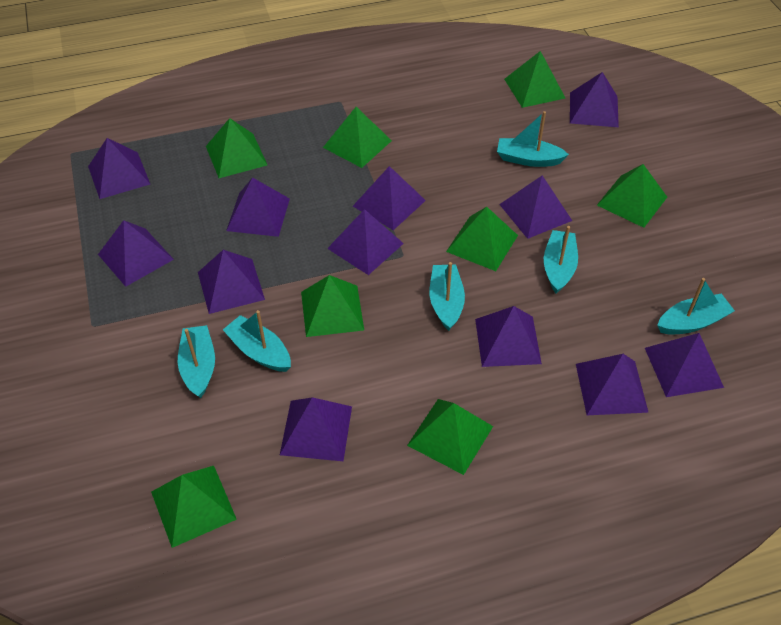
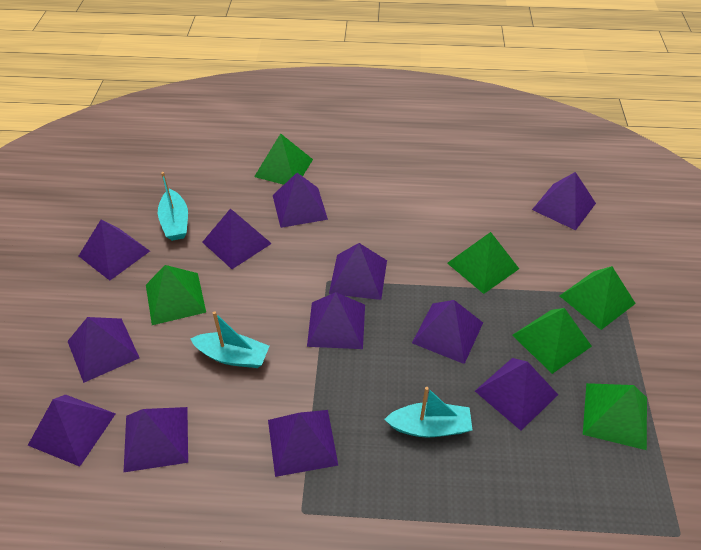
green pyramid: 8 -> 6
turquoise boat: 6 -> 3

